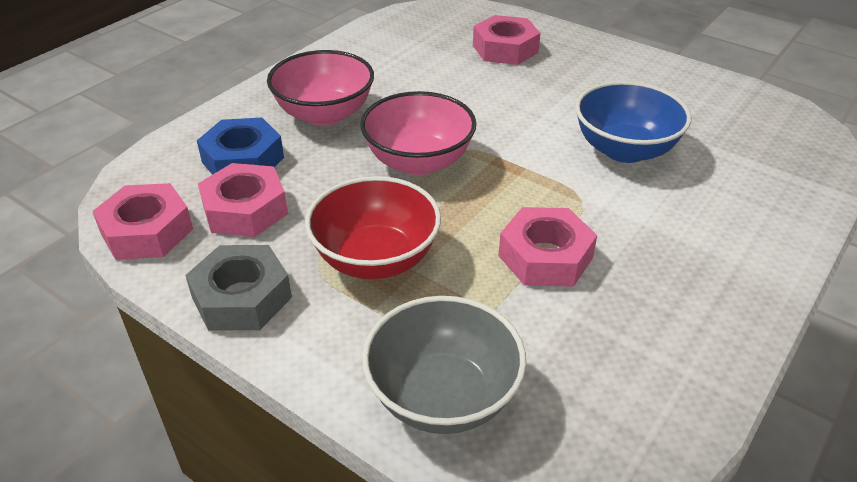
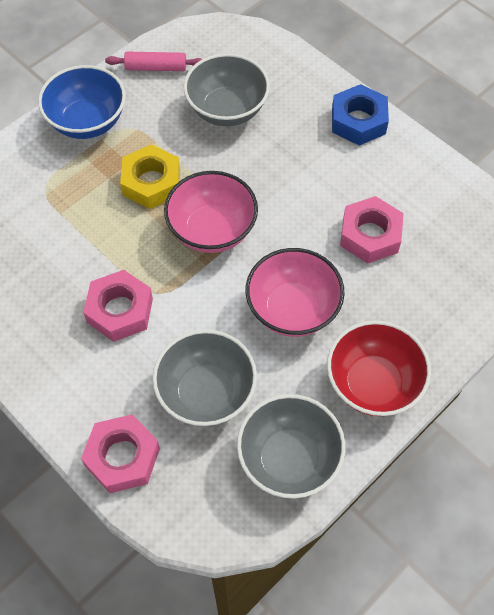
grey bowl: 1 -> 3
grey nut: 1 -> 0
pink nut: 4 -> 3
pink rolling pin: 0 -> 1
yellow nut: 0 -> 1

